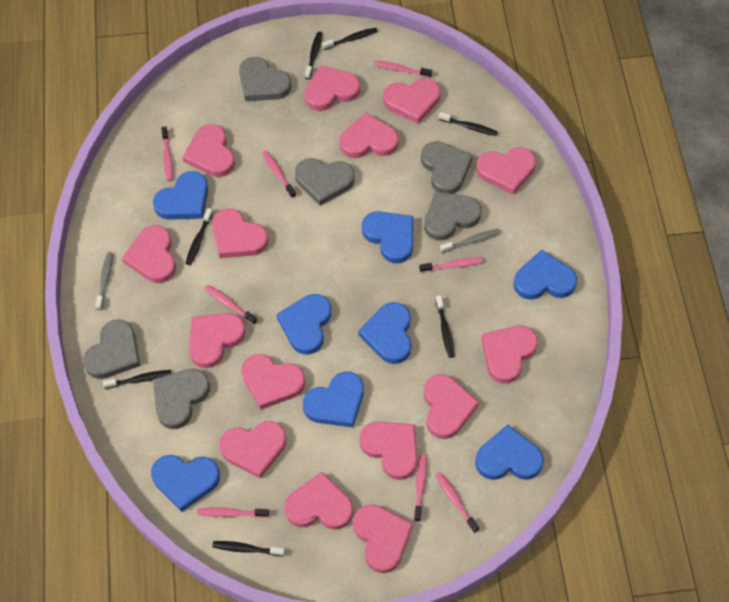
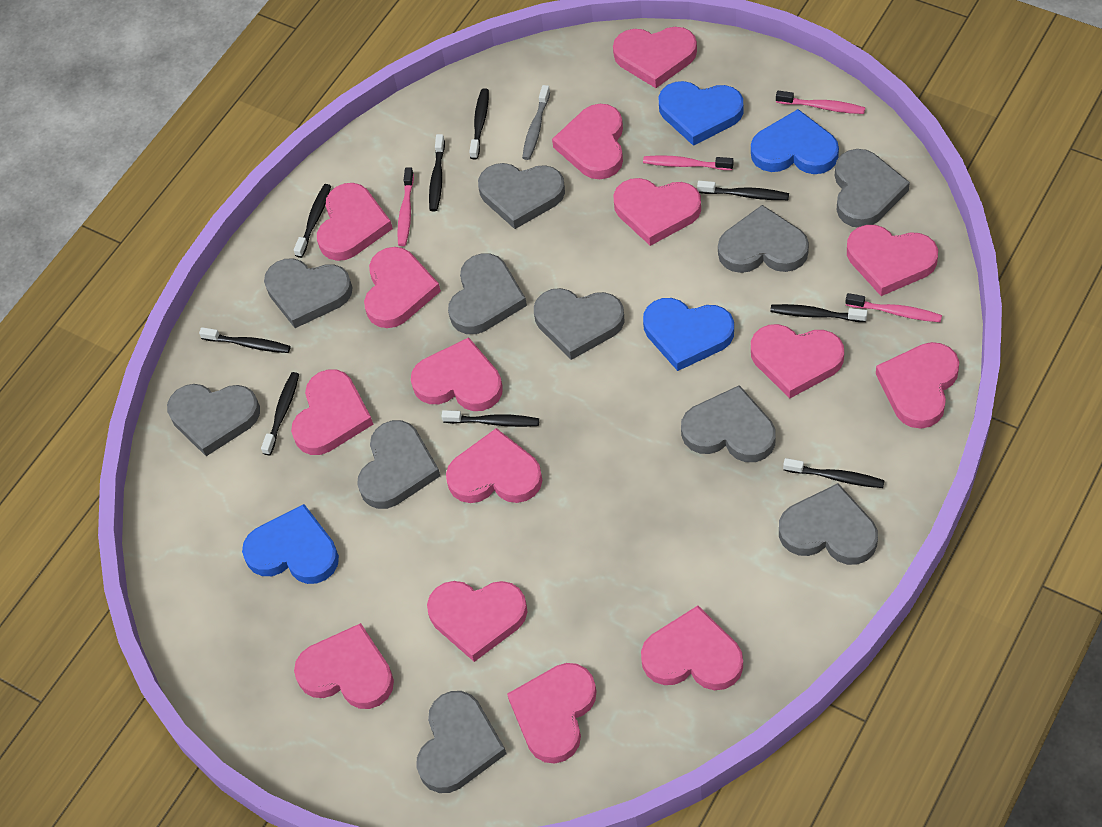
black toothbrush: 7 -> 9
blue heart: 8 -> 4
grey heart: 6 -> 11
grey toothbrush: 2 -> 1
pink toothbrush: 8 -> 4

